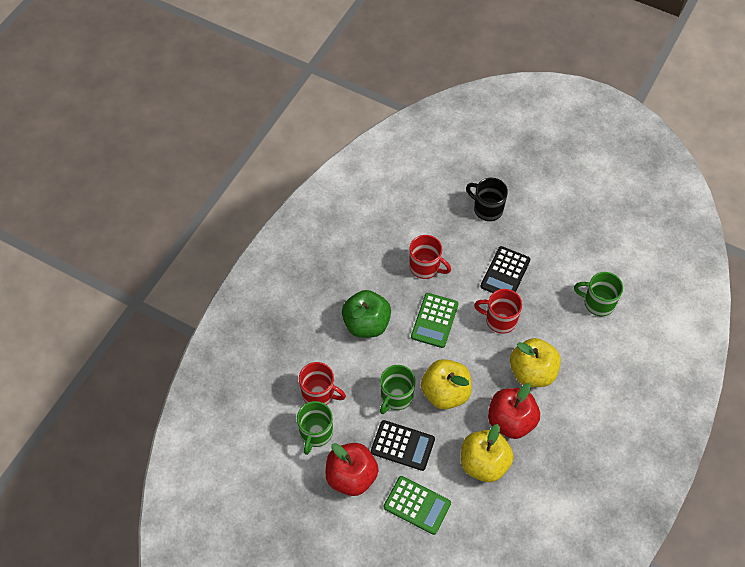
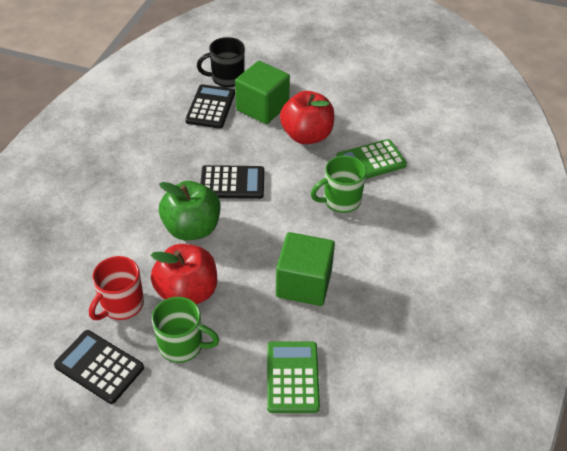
black calculator: 2 -> 3
green cube: 0 -> 2
green mug: 3 -> 2
red mug: 3 -> 1
yellow apple: 3 -> 0

